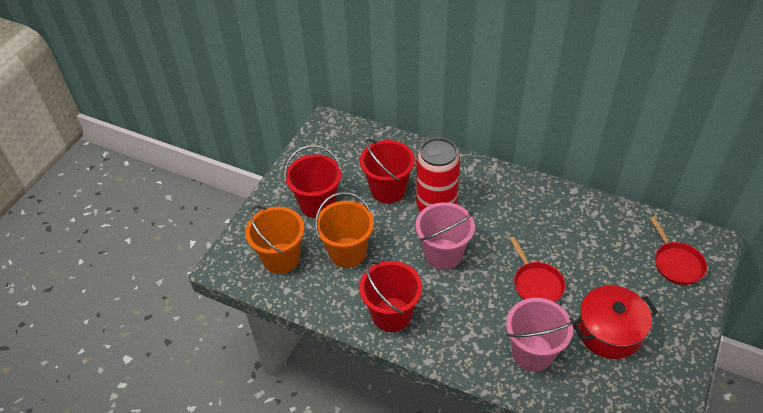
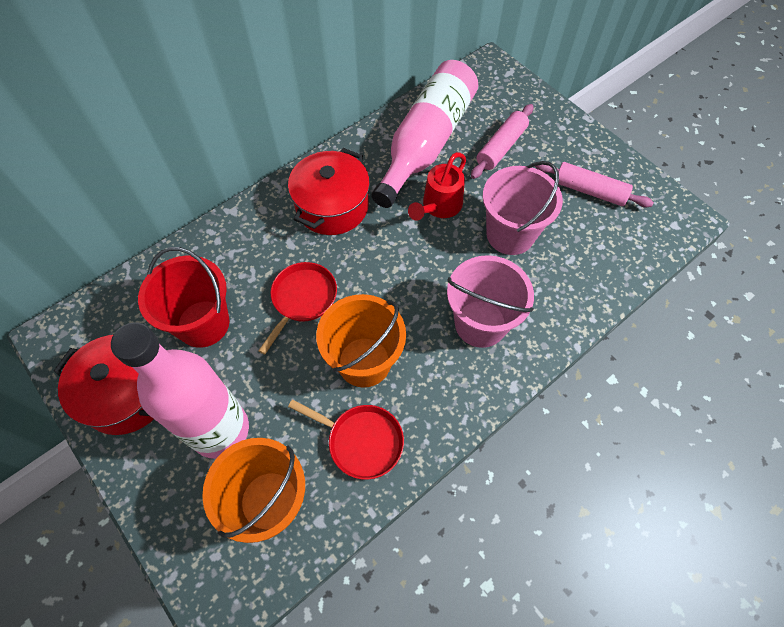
pink bottle: 0 -> 2
pink rolling pin: 0 -> 2
red bucket: 3 -> 1
red can: 1 -> 0
red pot: 1 -> 2
red watering can: 0 -> 1

